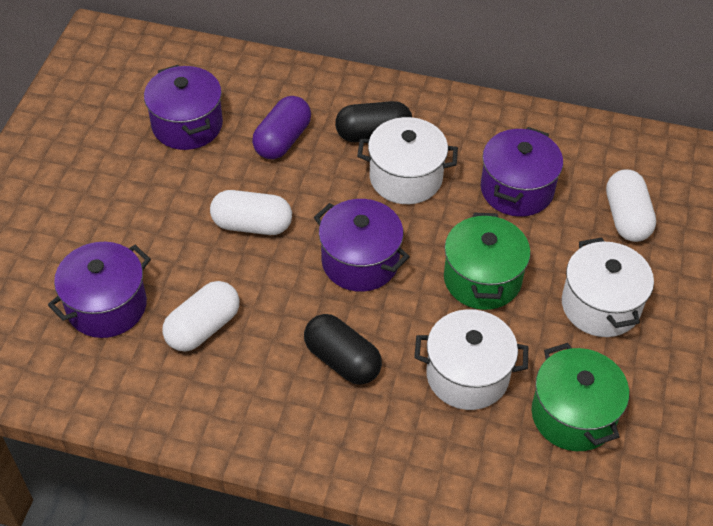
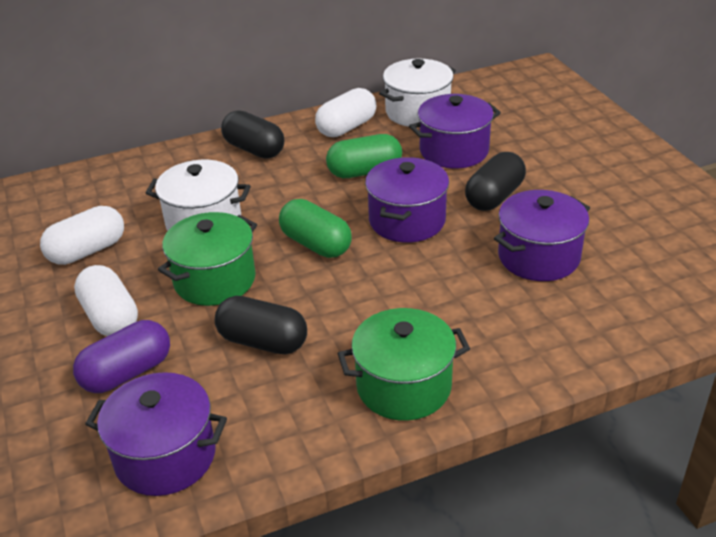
black capsule: 2 -> 3
green capsule: 0 -> 2
white pot: 3 -> 2

